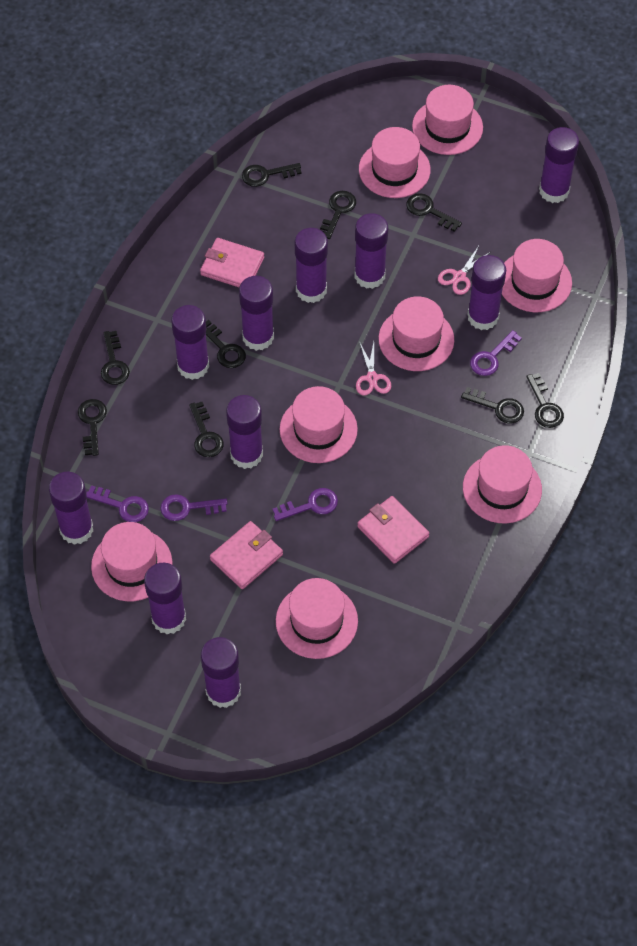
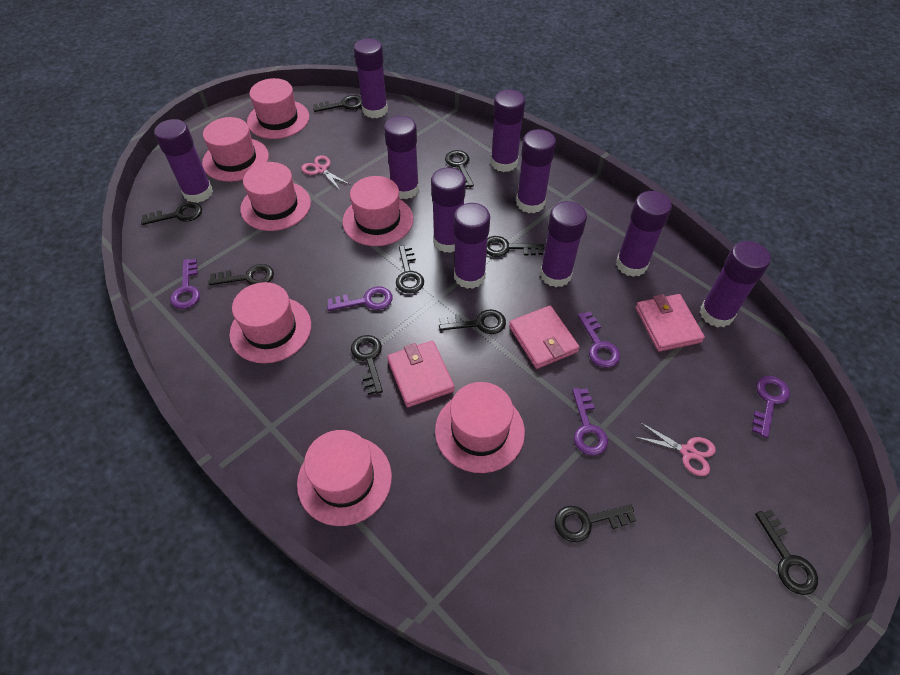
black key: 9 -> 10
pink hat: 8 -> 7
purple key: 4 -> 5

